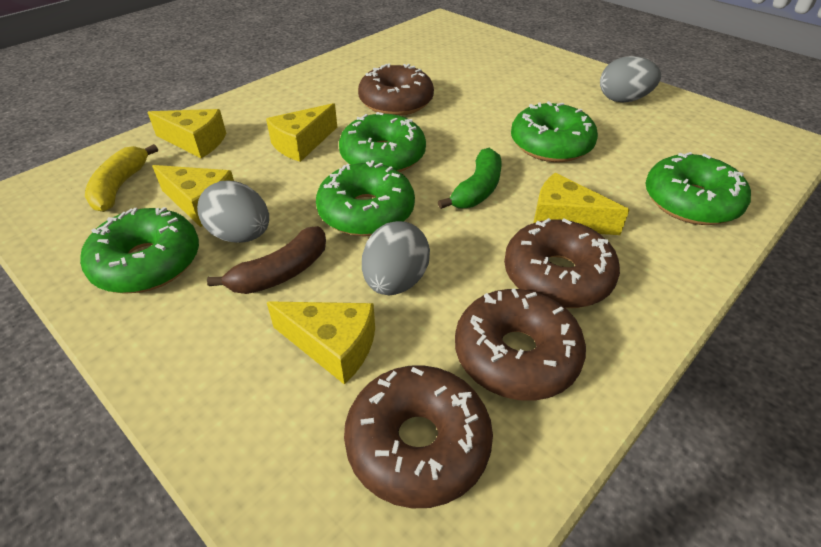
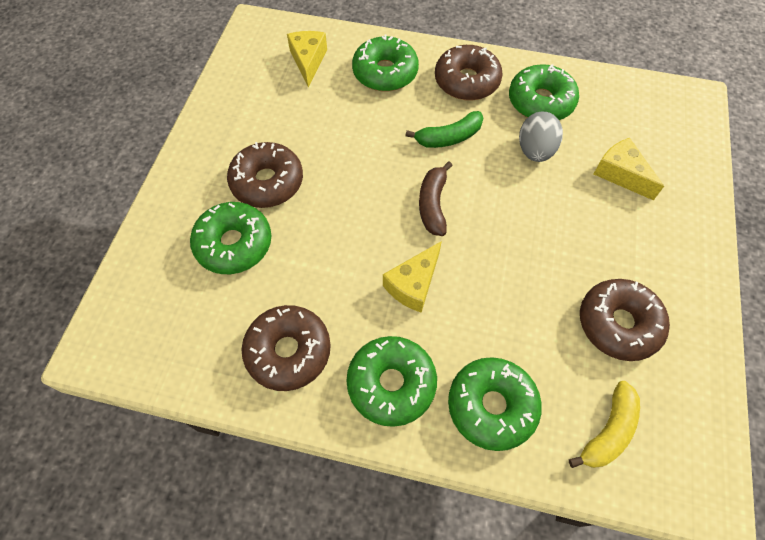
grey egg: 3 -> 1
yellow cheese: 5 -> 3

